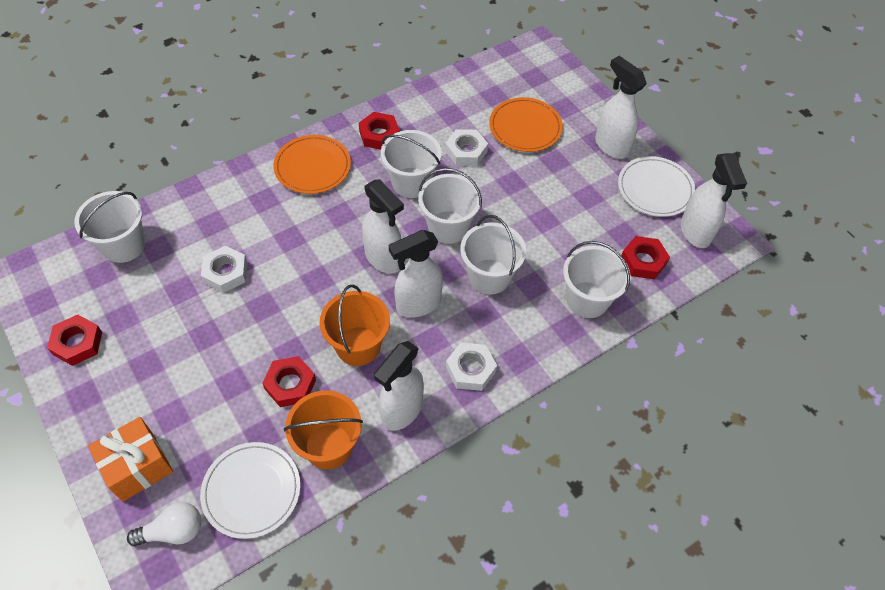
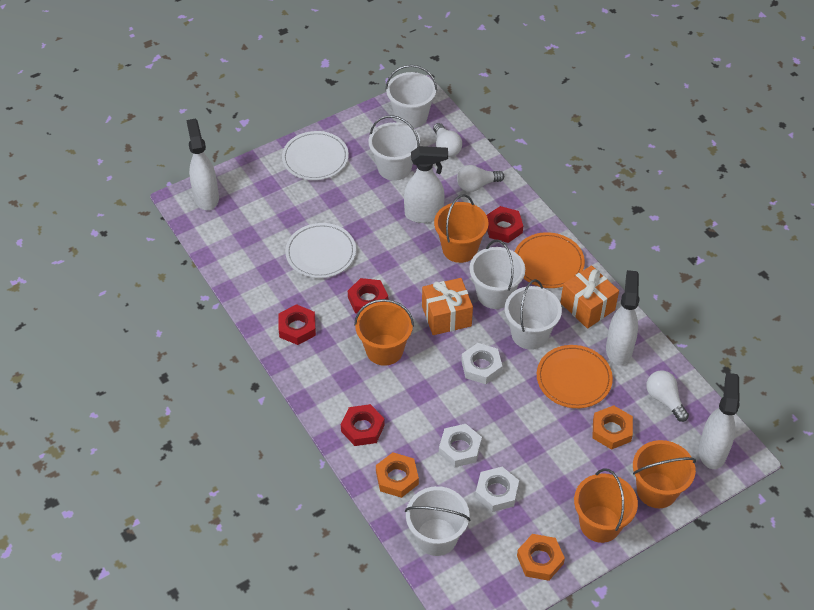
orange bucket: 2 -> 4
orange gift: 1 -> 2
orange nut: 0 -> 3
white light bulb: 1 -> 3
white spray bottle: 5 -> 4

